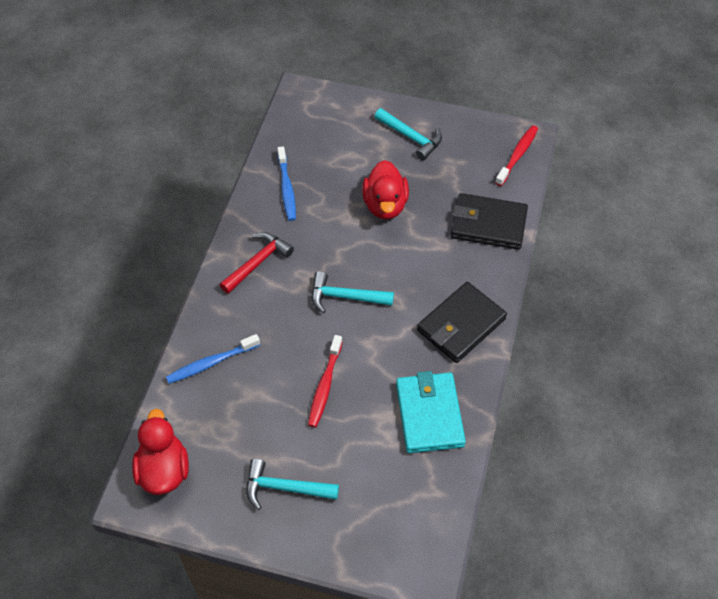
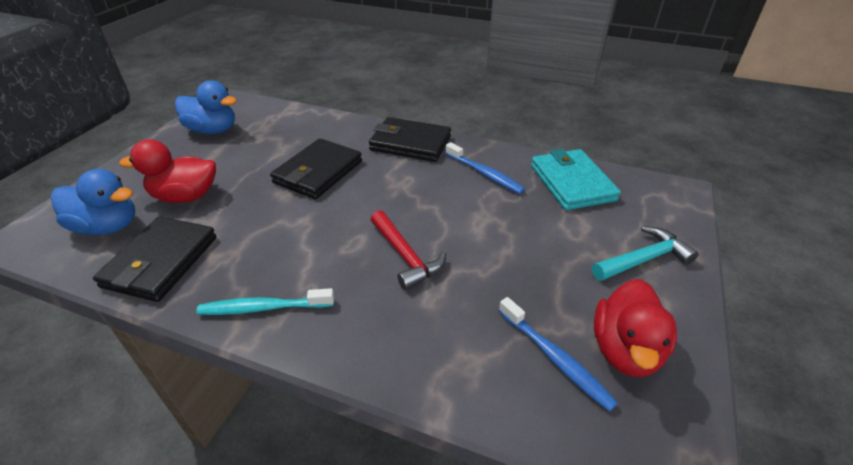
black wallet: 2 -> 3
blue duck: 0 -> 2
red toothbrush: 2 -> 0
turquoise hammer: 3 -> 1
turquoise toothbrush: 0 -> 1

